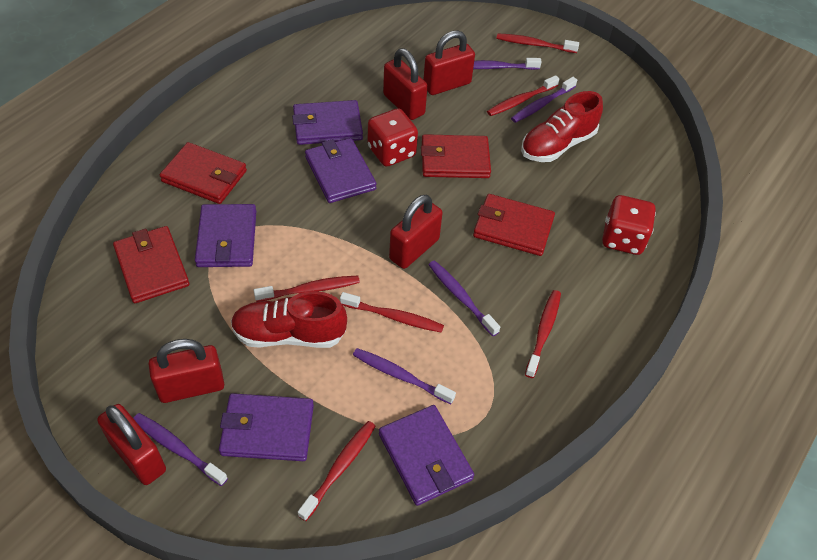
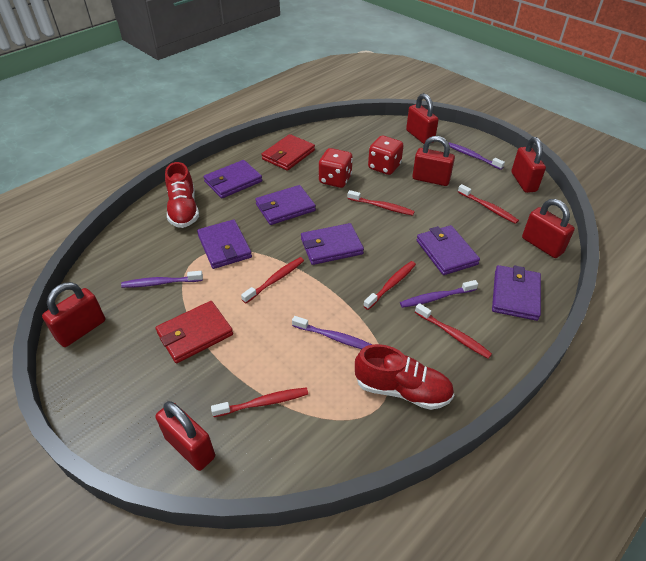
purple toothbrush: 5 -> 4
purple wallet: 5 -> 6
red padlock: 5 -> 6
red wallet: 4 -> 2

